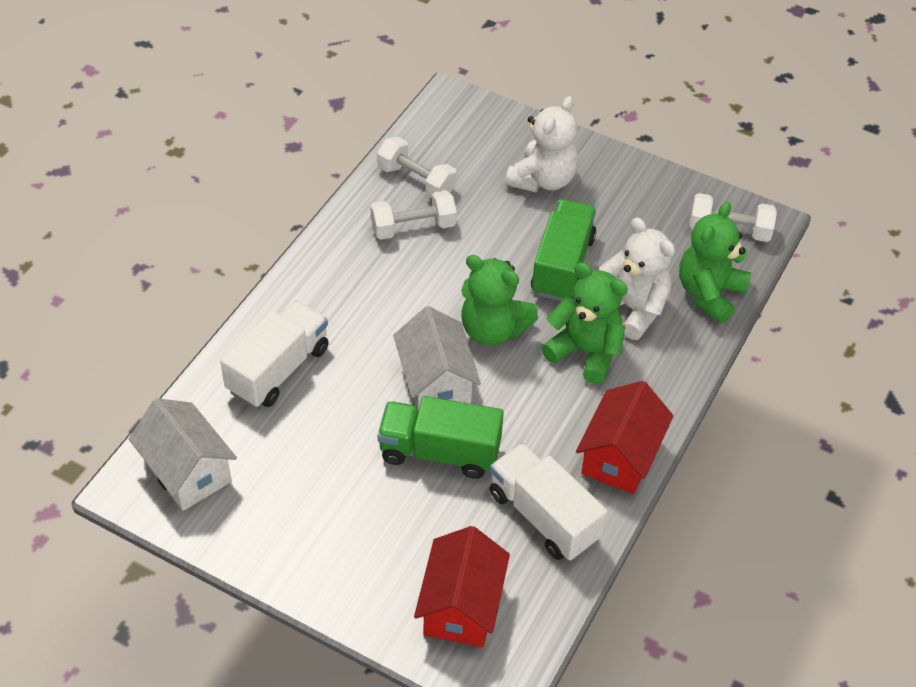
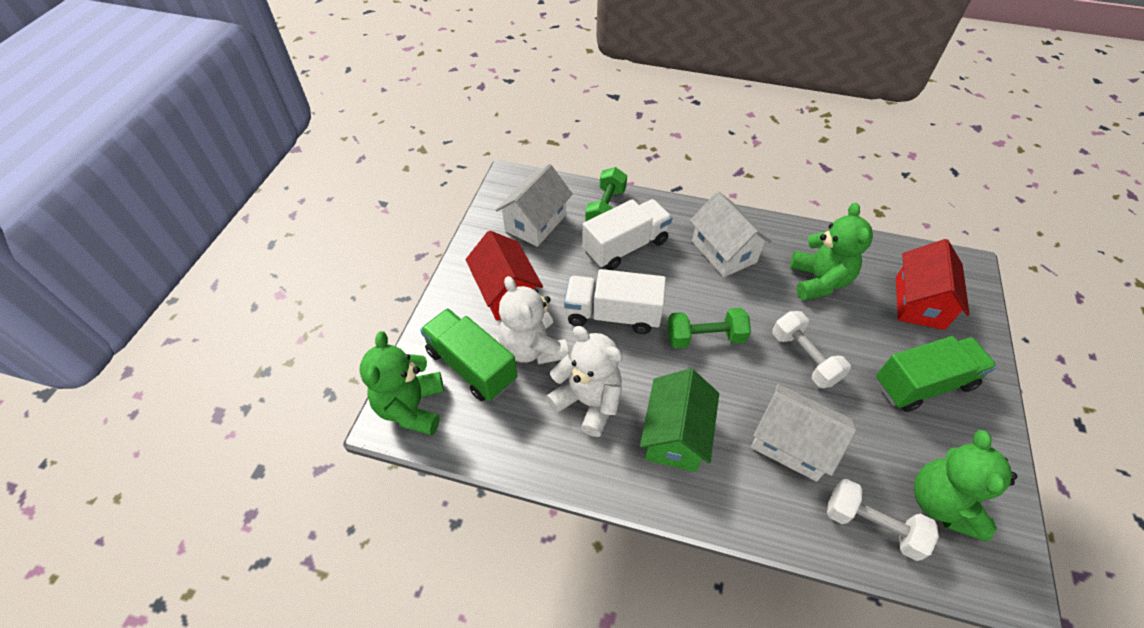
green dumbbell: 0 -> 2
green house: 0 -> 1
white dumbbell: 3 -> 2
white house: 2 -> 3

